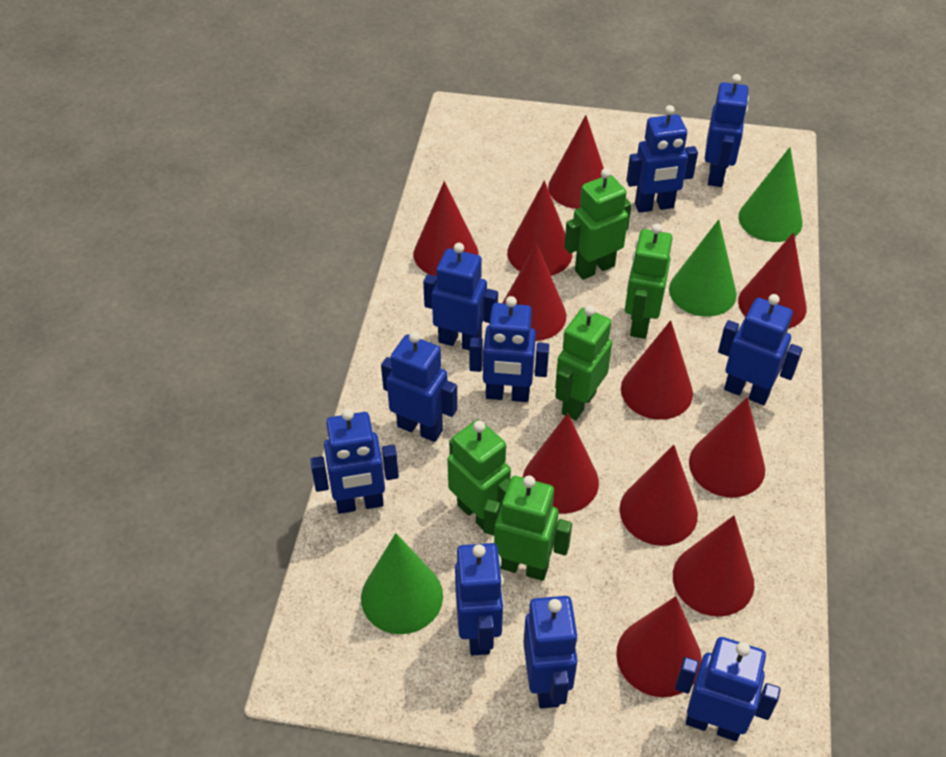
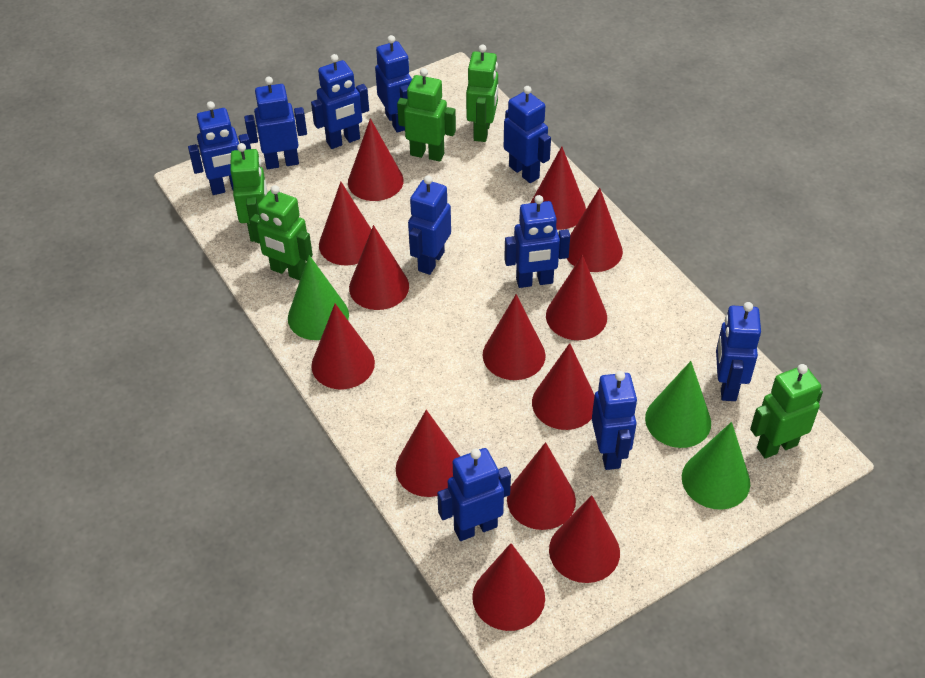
red cone: 11 -> 13

